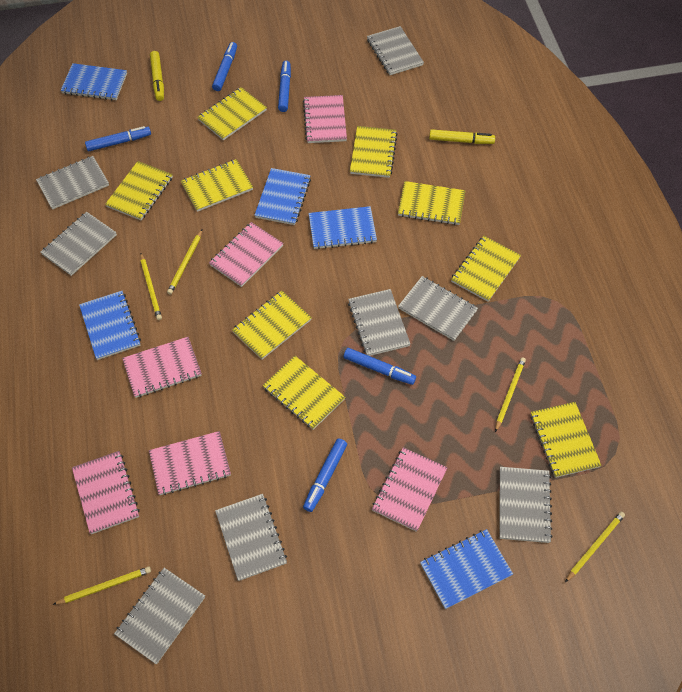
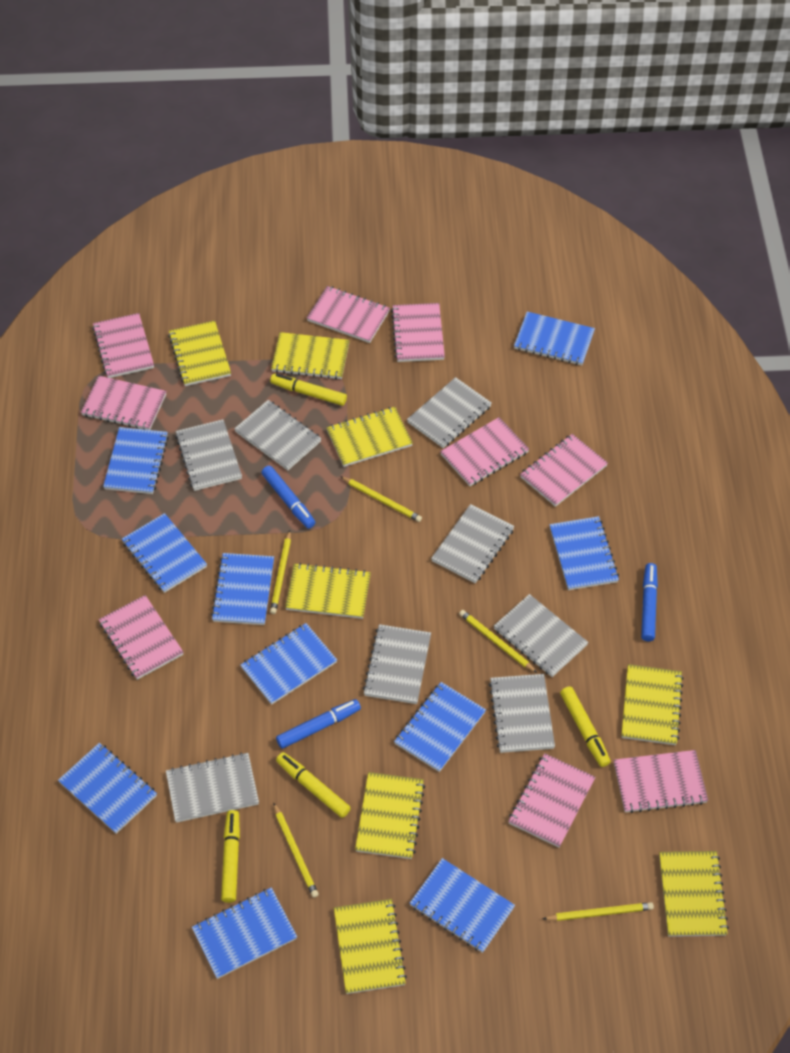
blue marker: 5 -> 3
blue notebook: 5 -> 10
pink notebook: 6 -> 9
yellow marker: 2 -> 4
yellow notebook: 9 -> 8

